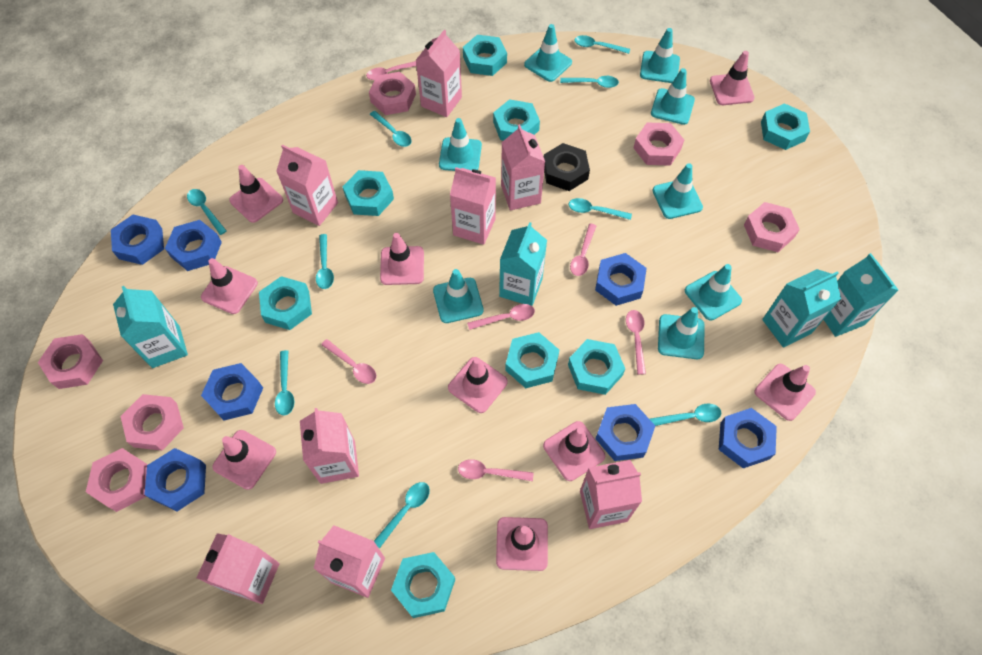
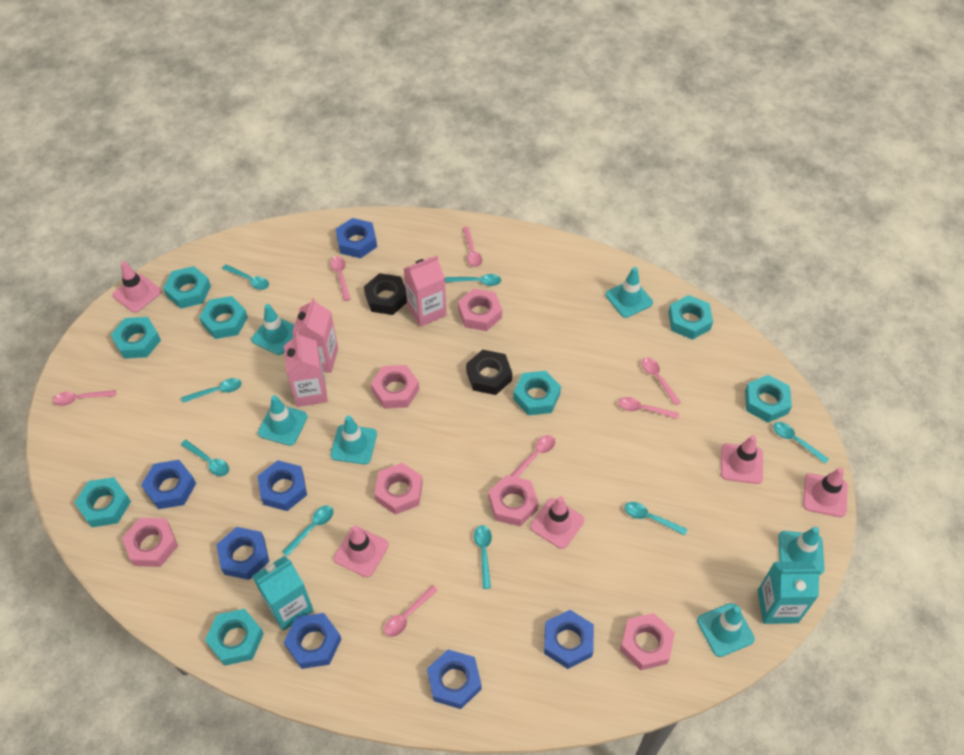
black nut: 1 -> 2
pink carton: 8 -> 3
pink spoon: 6 -> 7
pink traffic cone: 9 -> 5
turquoise carton: 4 -> 2
turquoise spoon: 9 -> 8
turquoise traffic cone: 8 -> 6

